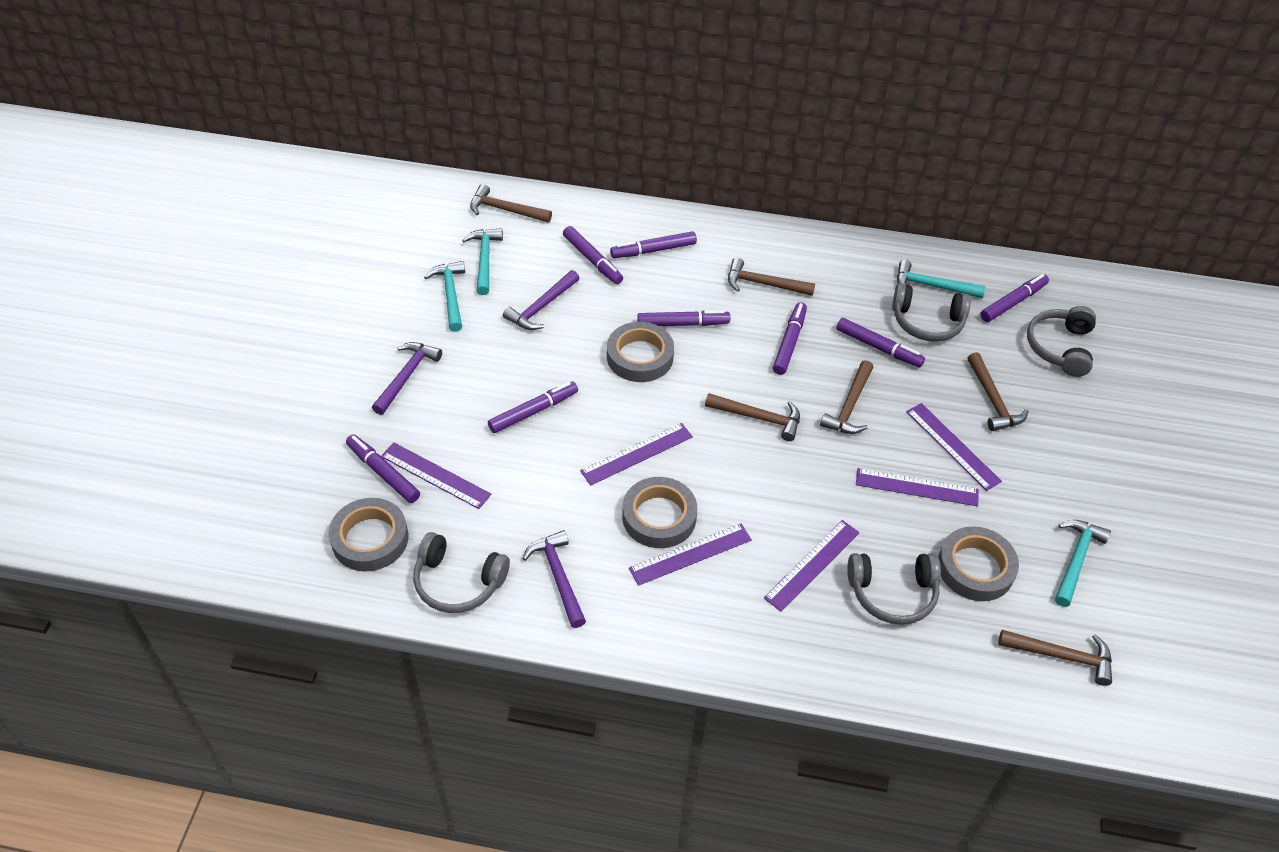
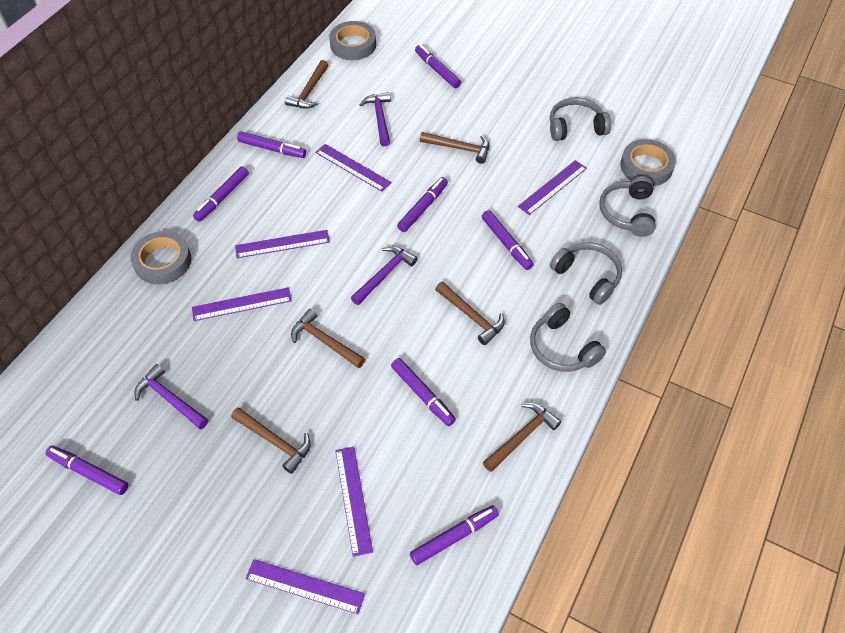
grey tape: 4 -> 3
turquoise hammer: 4 -> 0

